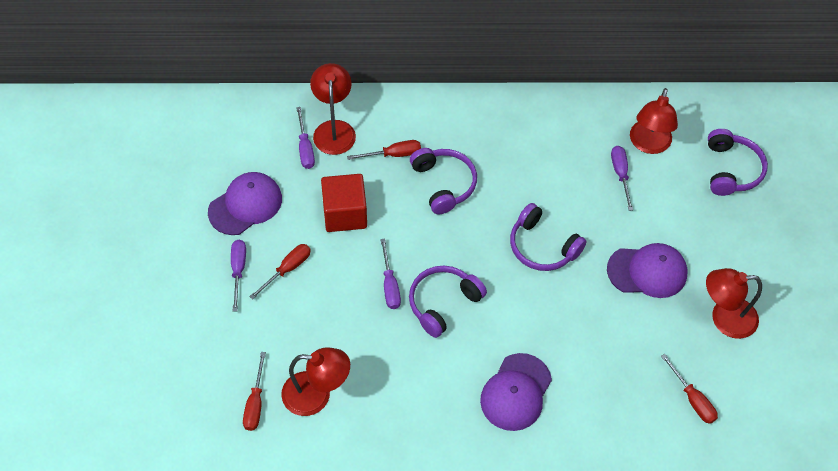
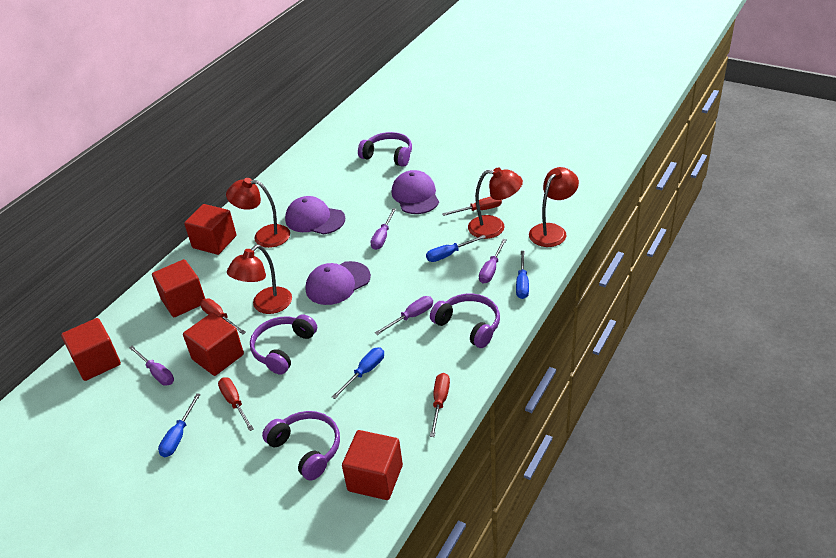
blue screwdriver: 0 -> 4
red cube: 1 -> 5

